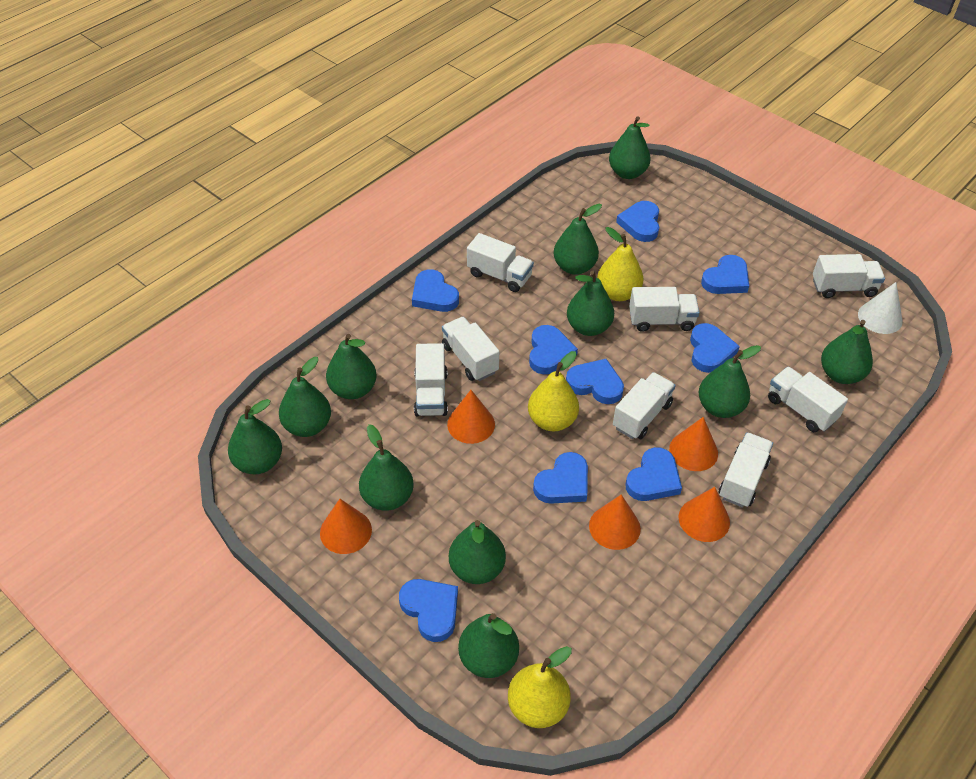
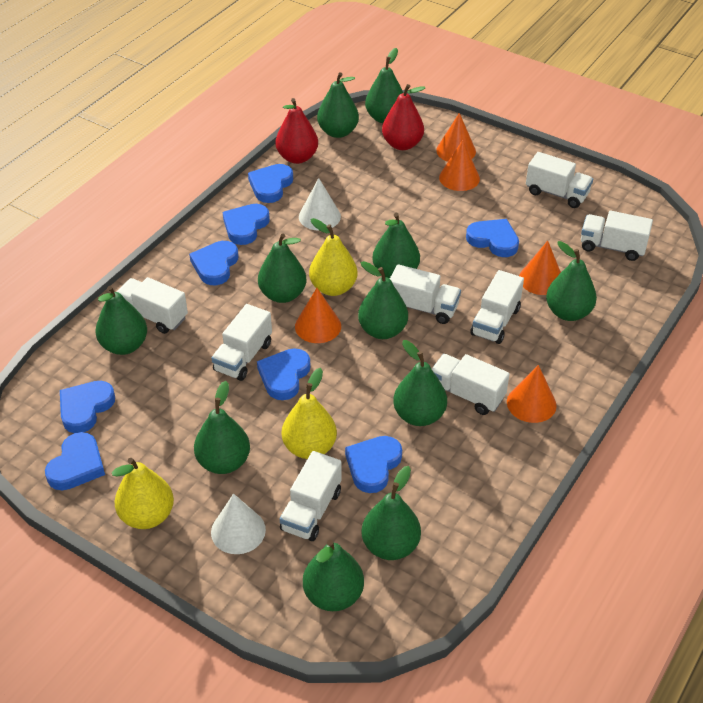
blue heart: 9 -> 8
red pear: 0 -> 2
white cone: 1 -> 2

